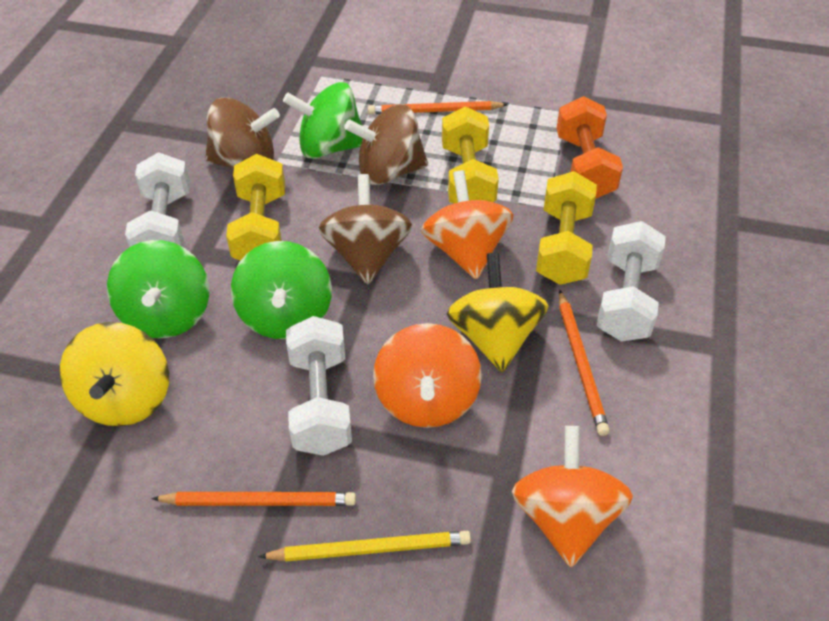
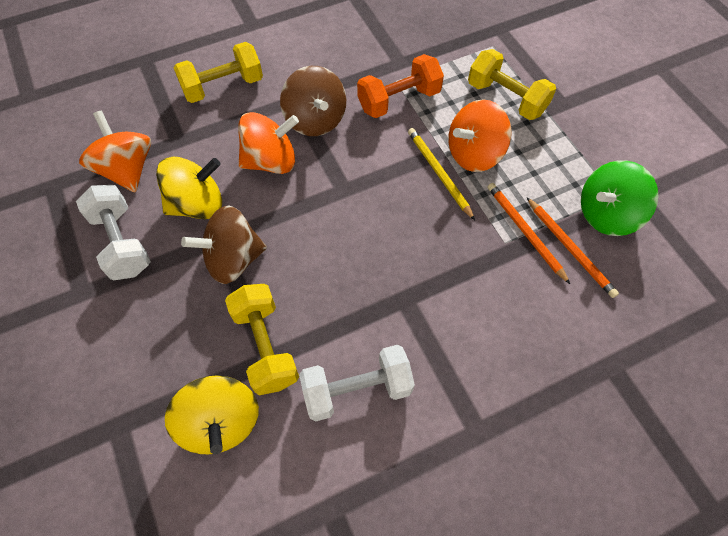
brown spinning top: 3 -> 2
green spinning top: 3 -> 1
orange pencil: 3 -> 2
white dumbbell: 3 -> 2

